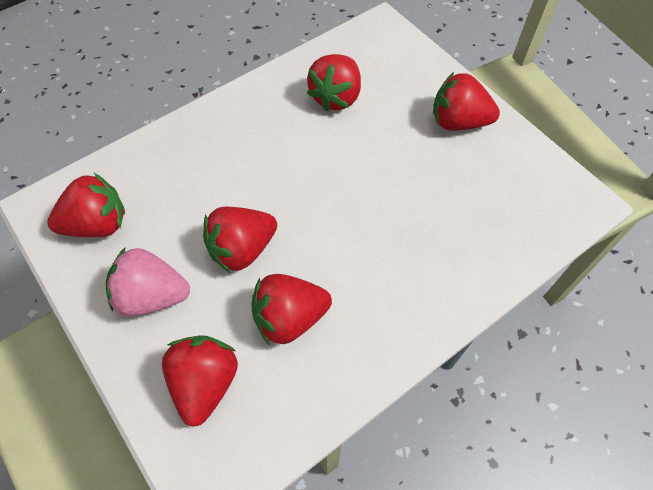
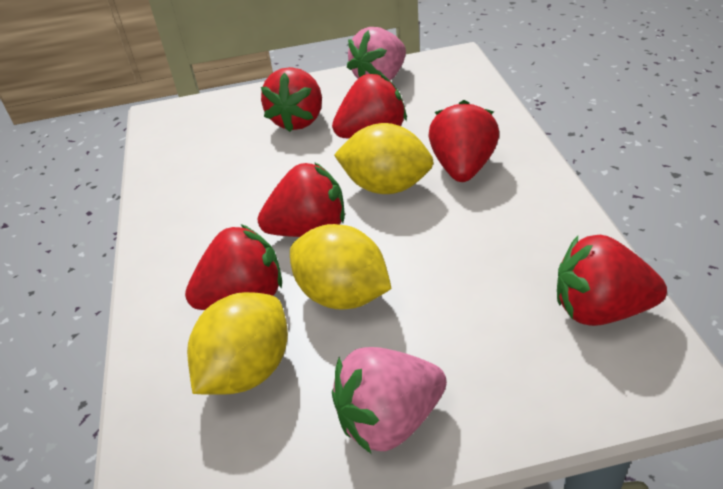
pink strawberry: 1 -> 2
yellow lemon: 0 -> 3

